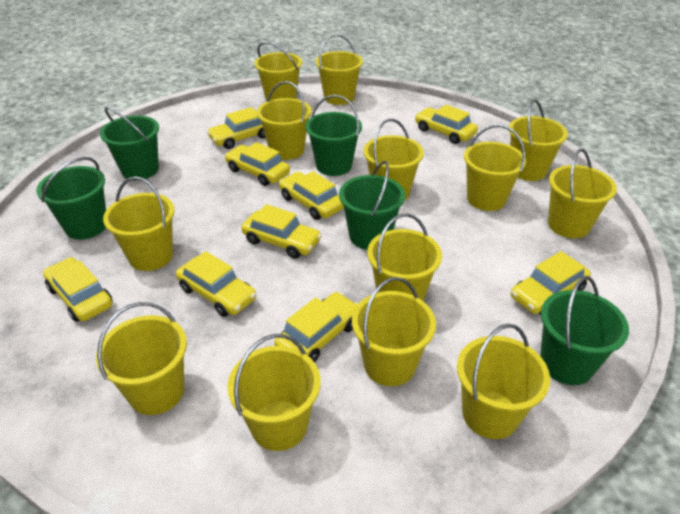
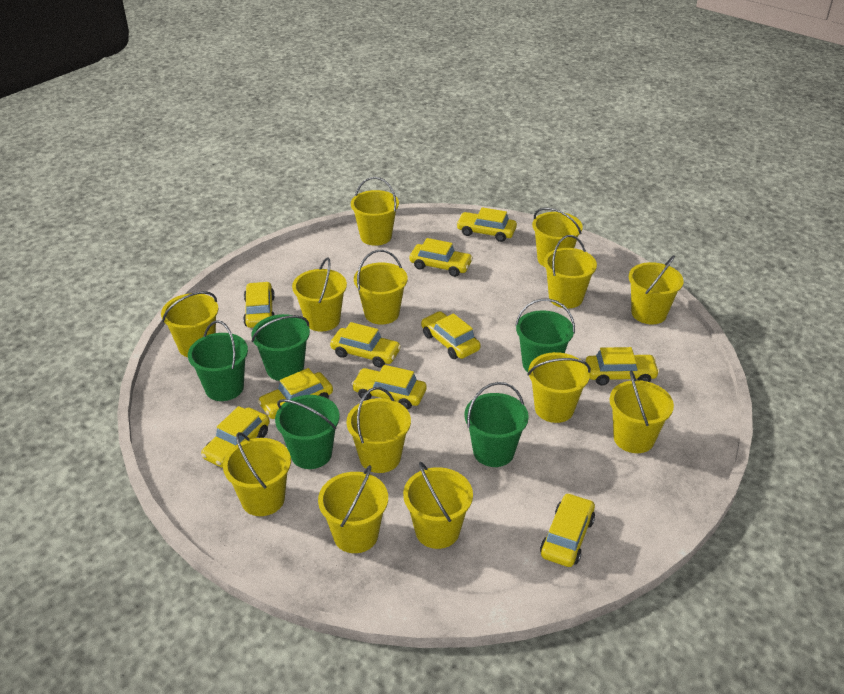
yellow car: 9 -> 10

